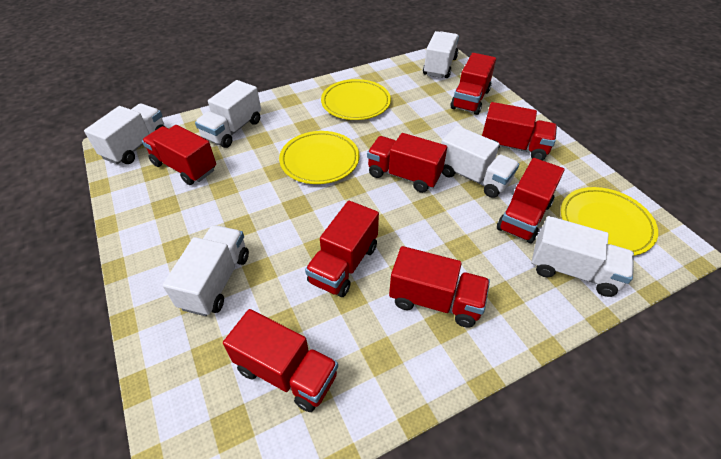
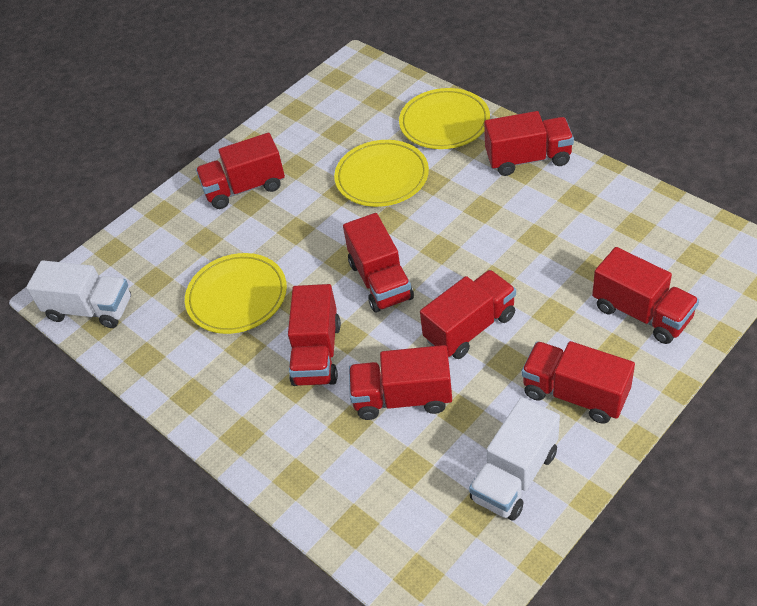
white truck: 6 -> 2

